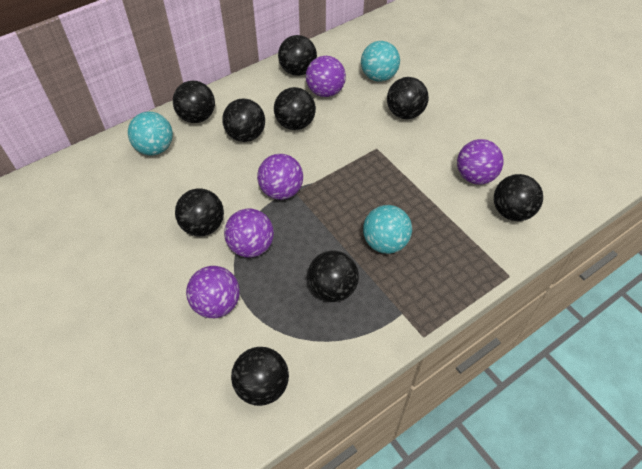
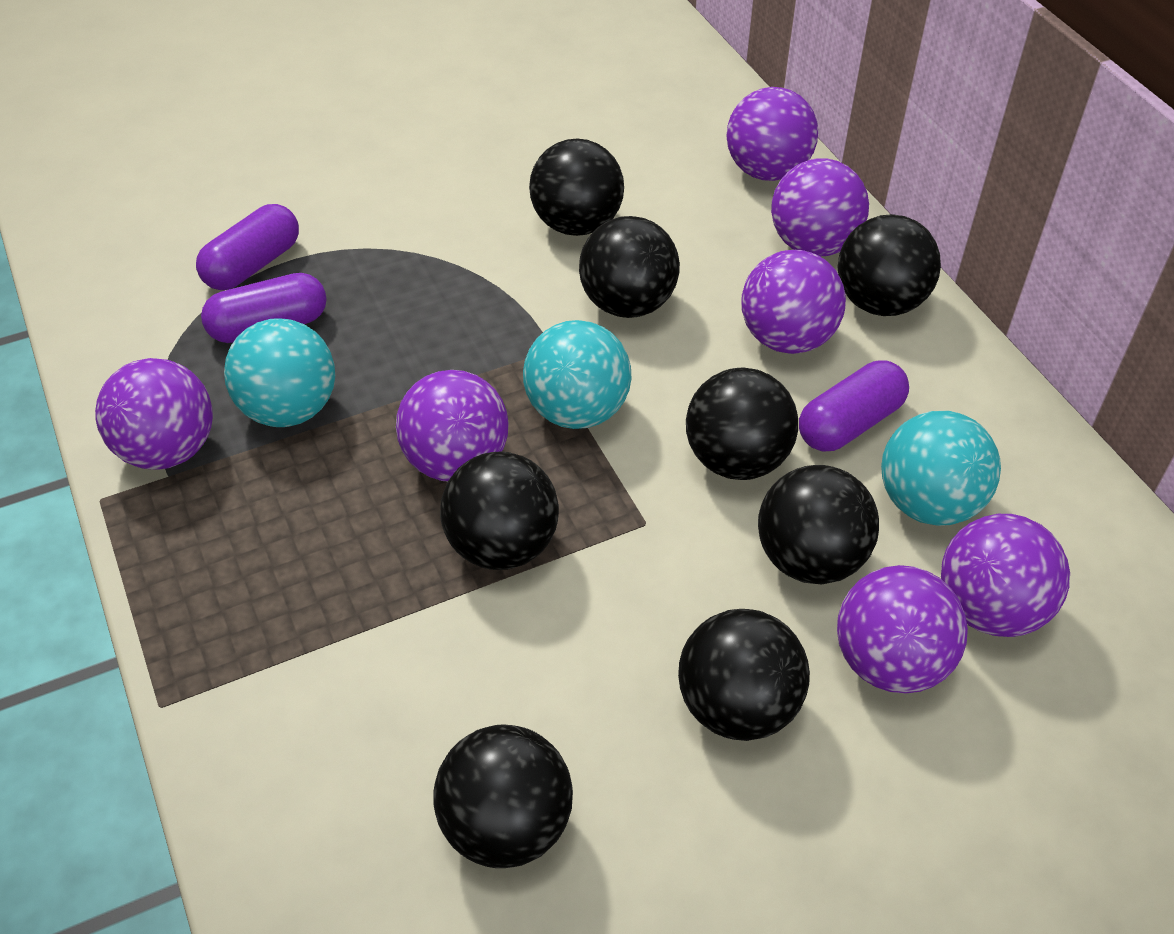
black ball: 9 -> 8
purple ball: 5 -> 7
purple capsule: 0 -> 3

